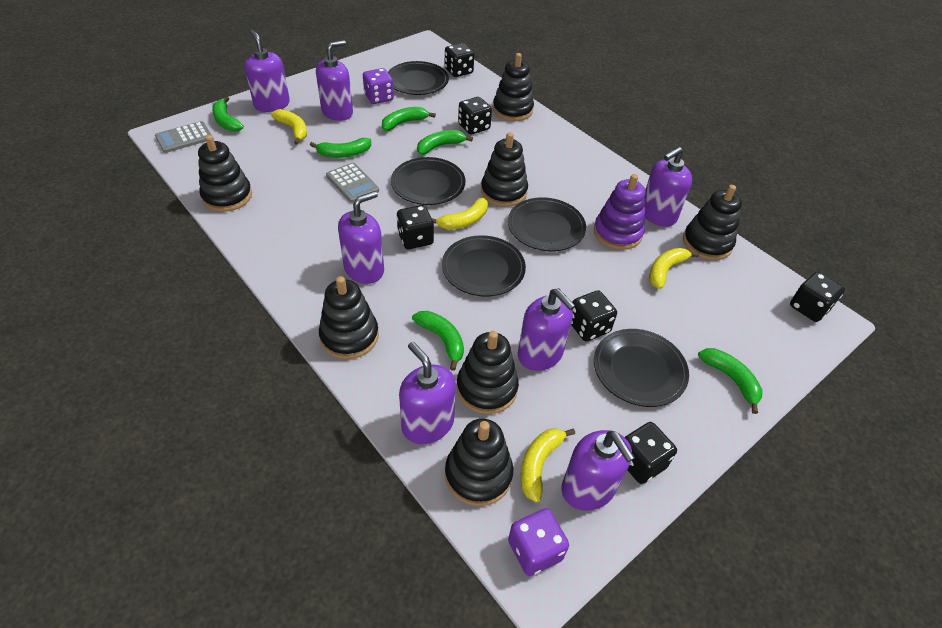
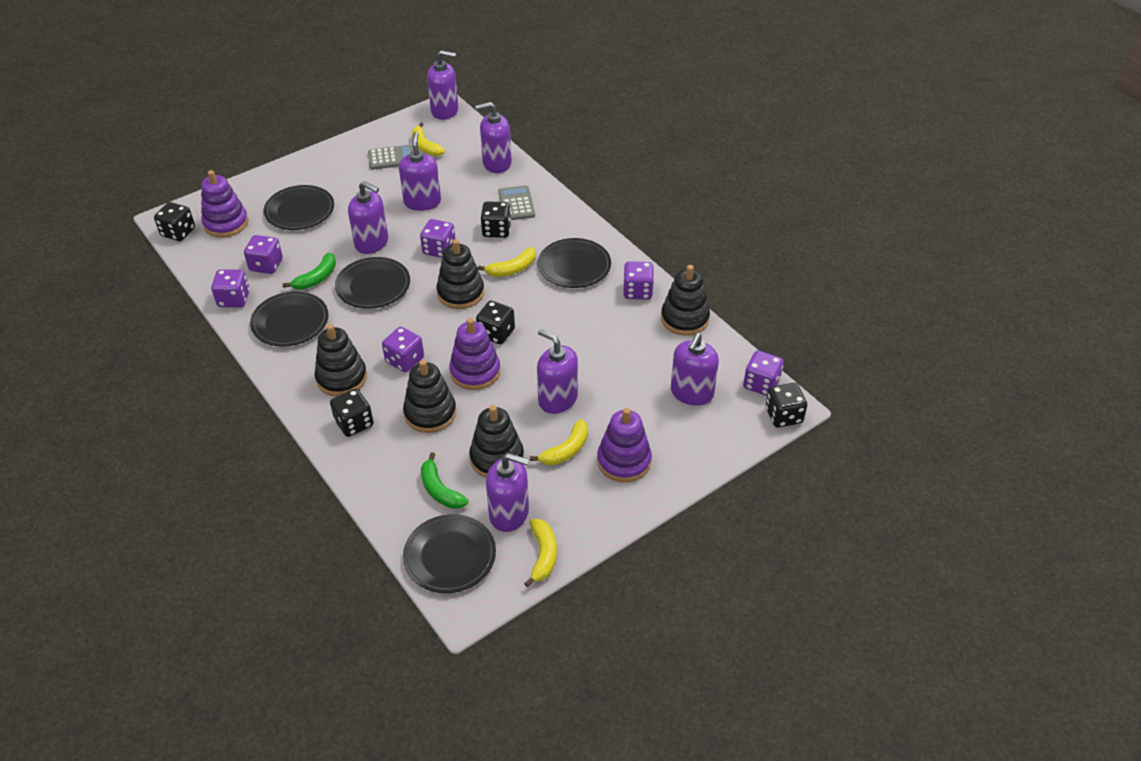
black dice: 6 -> 5
black stacking toy: 7 -> 5
green banana: 6 -> 2
purple dice: 2 -> 6
purple stacking toy: 1 -> 3

